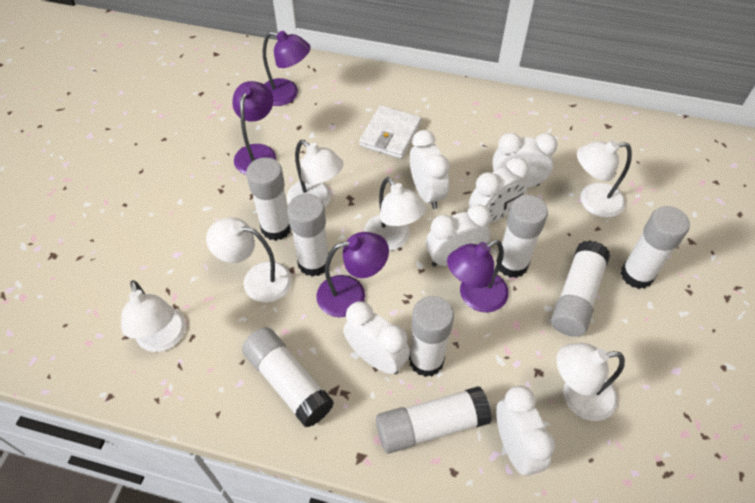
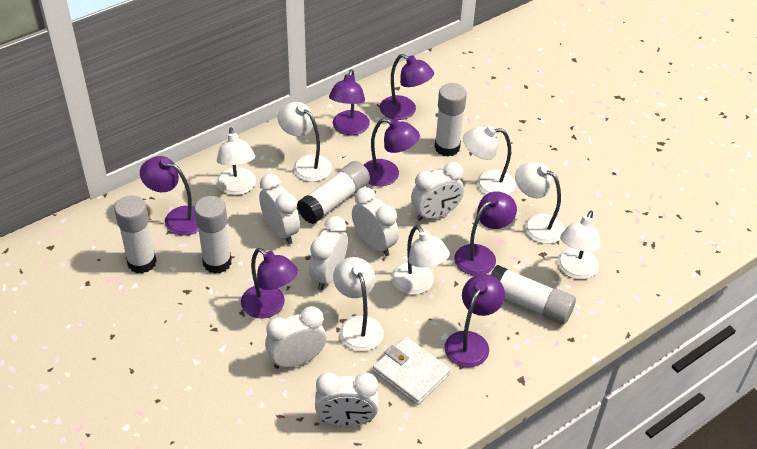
purple lamp: 4 -> 7
white glue stick: 8 -> 5
white lamp: 6 -> 7

